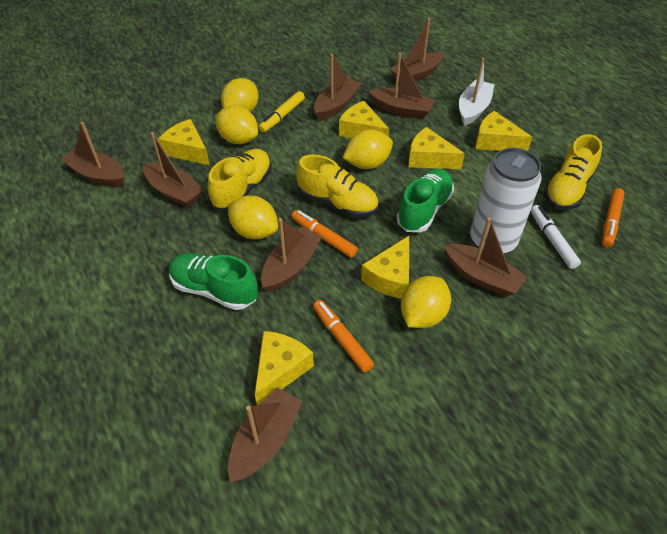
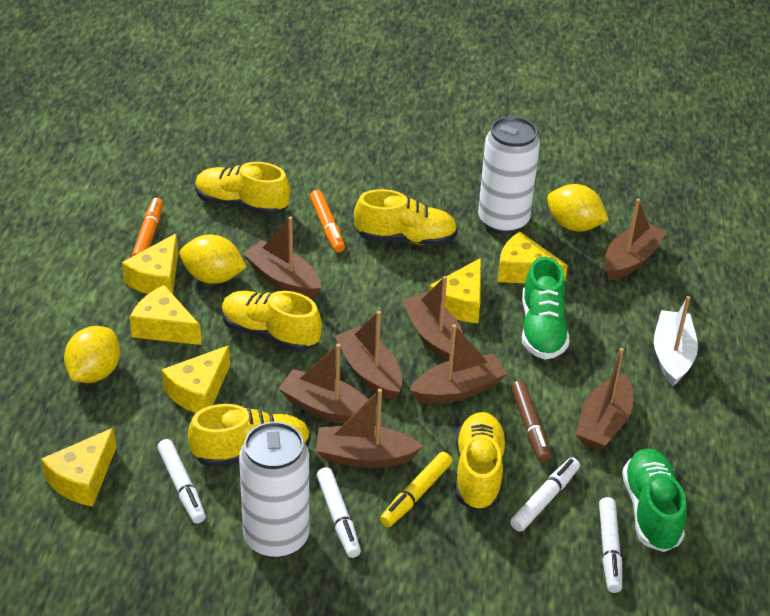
brown marker: 0 -> 1
orange marker: 3 -> 2
white can: 1 -> 2
white marker: 1 -> 4
yellow lemon: 5 -> 3
yellow shoe: 3 -> 5

